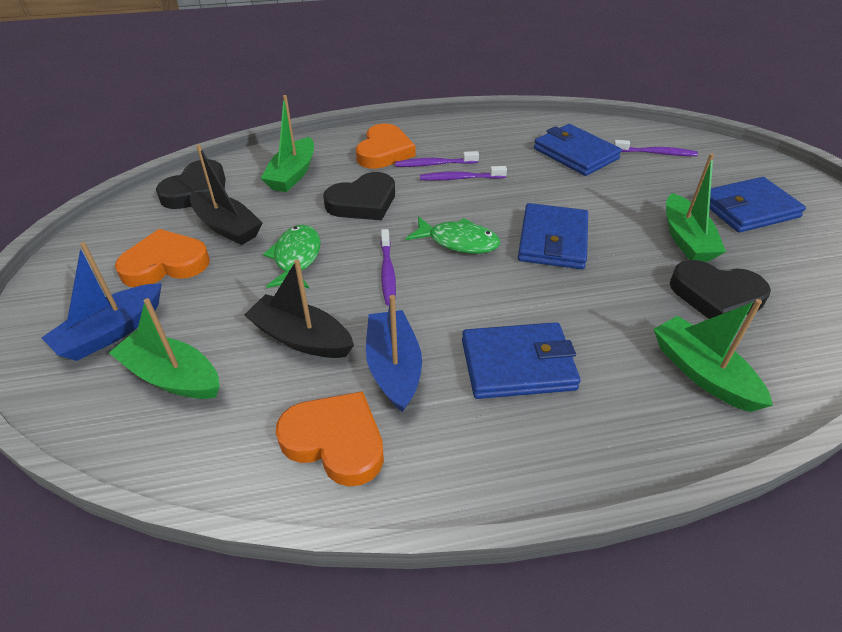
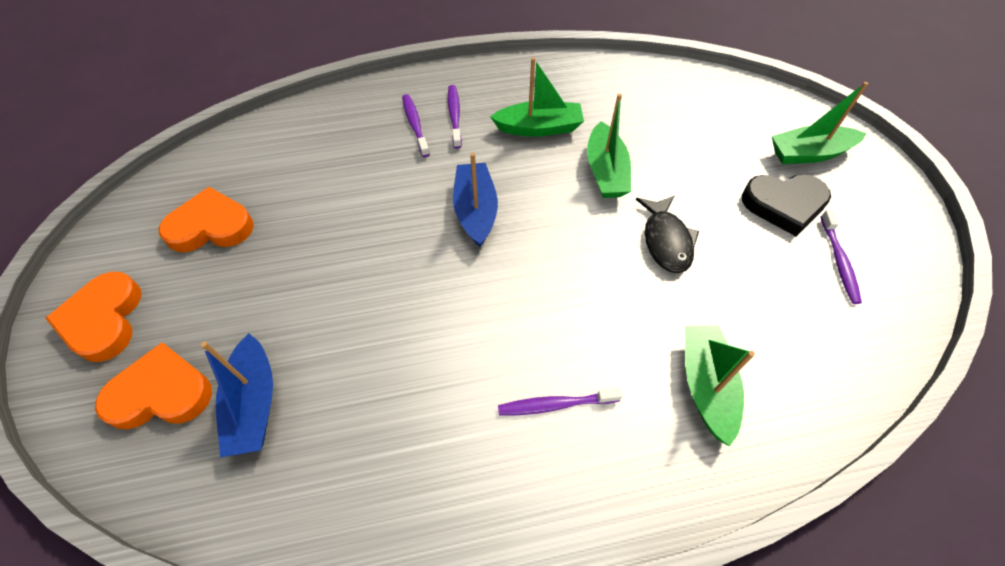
black boat: 2 -> 0
black fish: 0 -> 1
black heart: 3 -> 1
blue wallet: 4 -> 0
green fish: 2 -> 0

